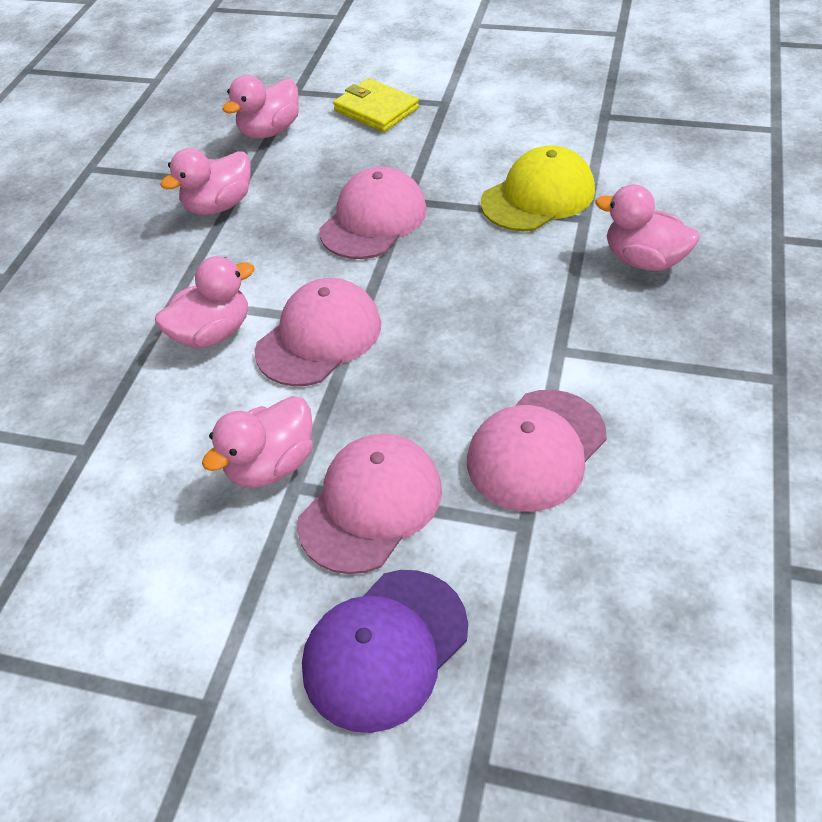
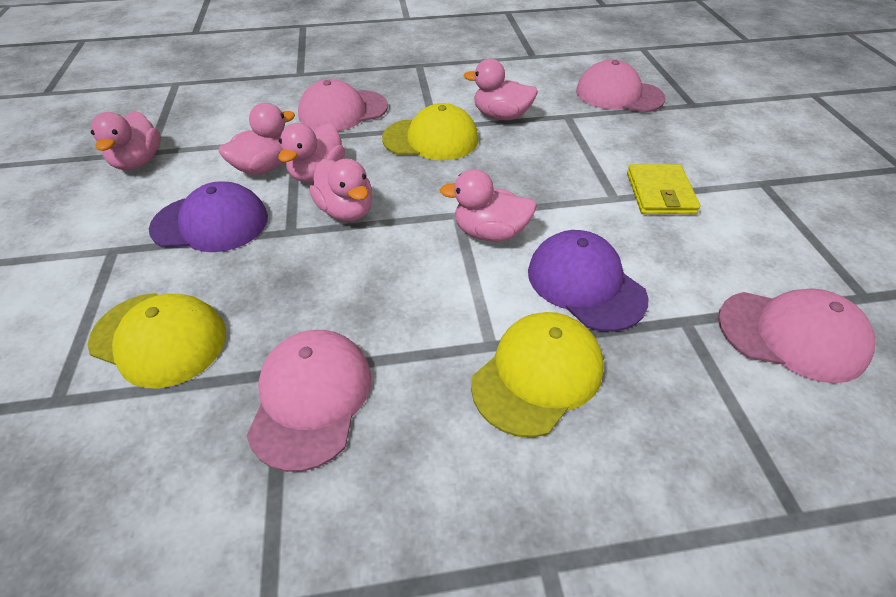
pink duck: 5 -> 6
purple cap: 1 -> 2
yellow cap: 1 -> 3

